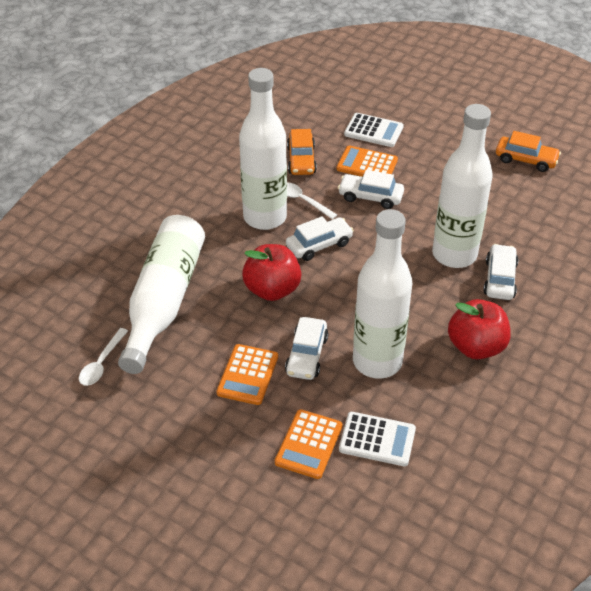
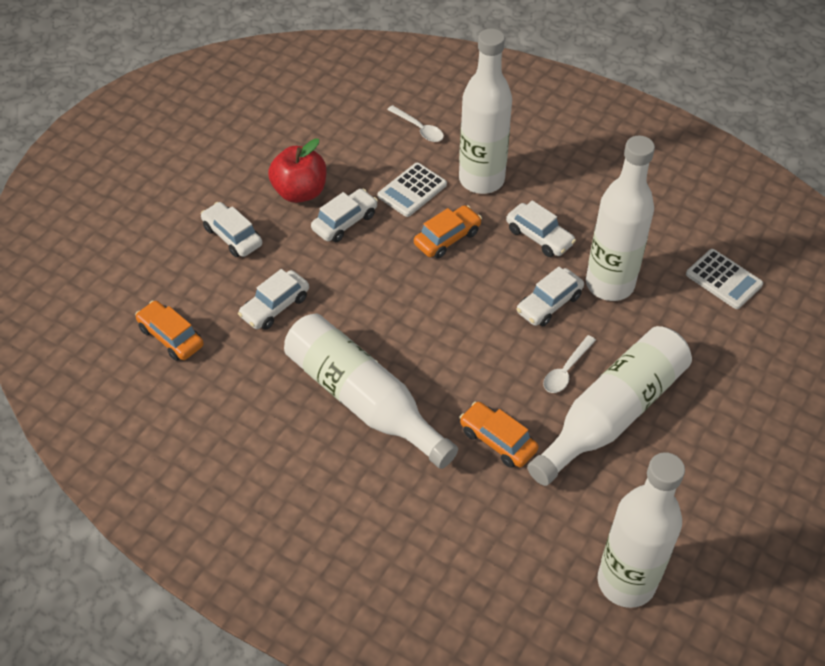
orange calculator: 3 -> 0
orange car: 2 -> 3
red apple: 2 -> 1
white bottle: 4 -> 5
white car: 4 -> 5

